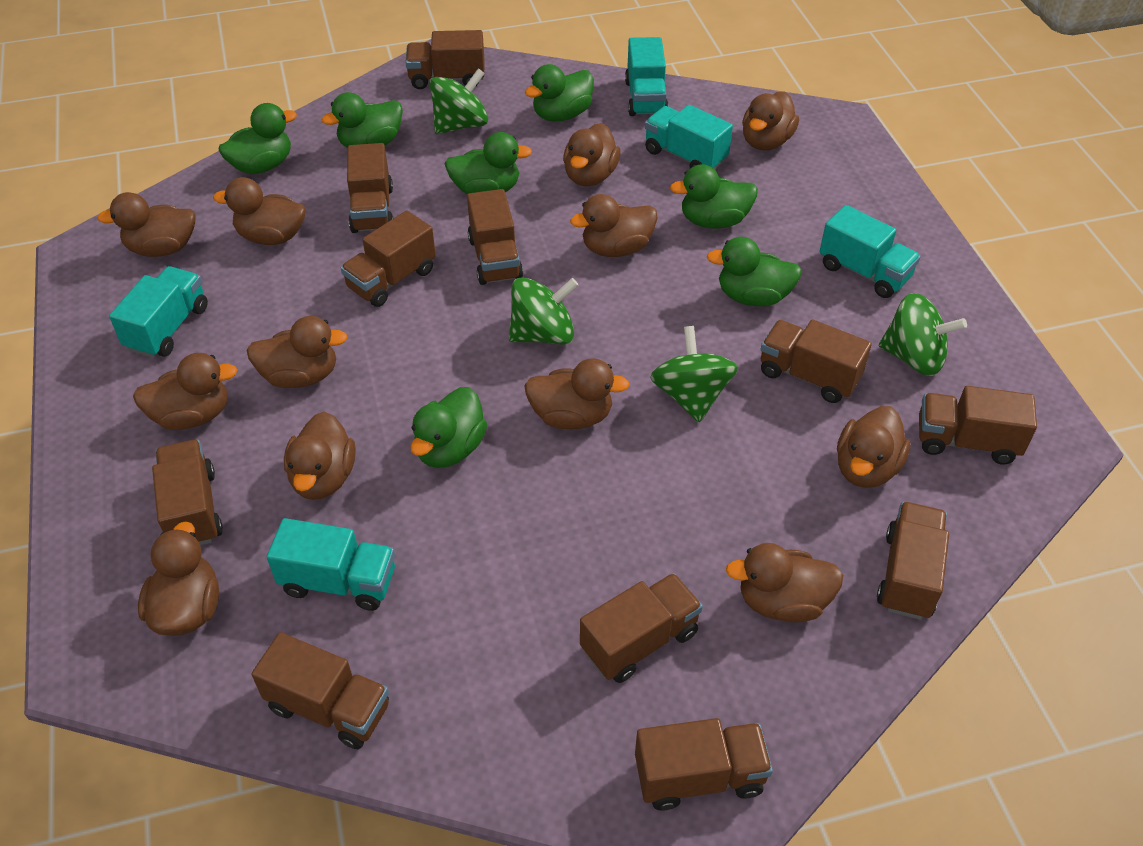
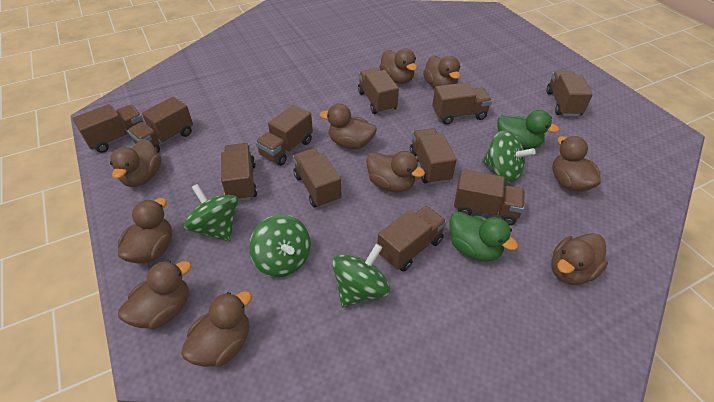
brown duck: 12 -> 10
green duck: 7 -> 2
turquoise truck: 5 -> 0

